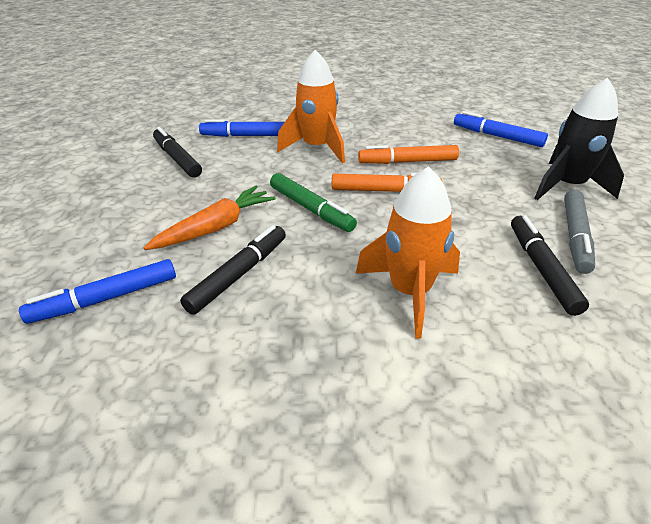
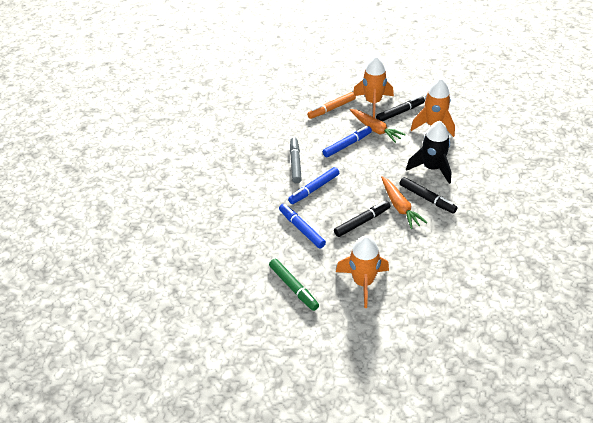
orange carrot: 1 -> 2
orange marker: 2 -> 1
orange rocket: 2 -> 3

